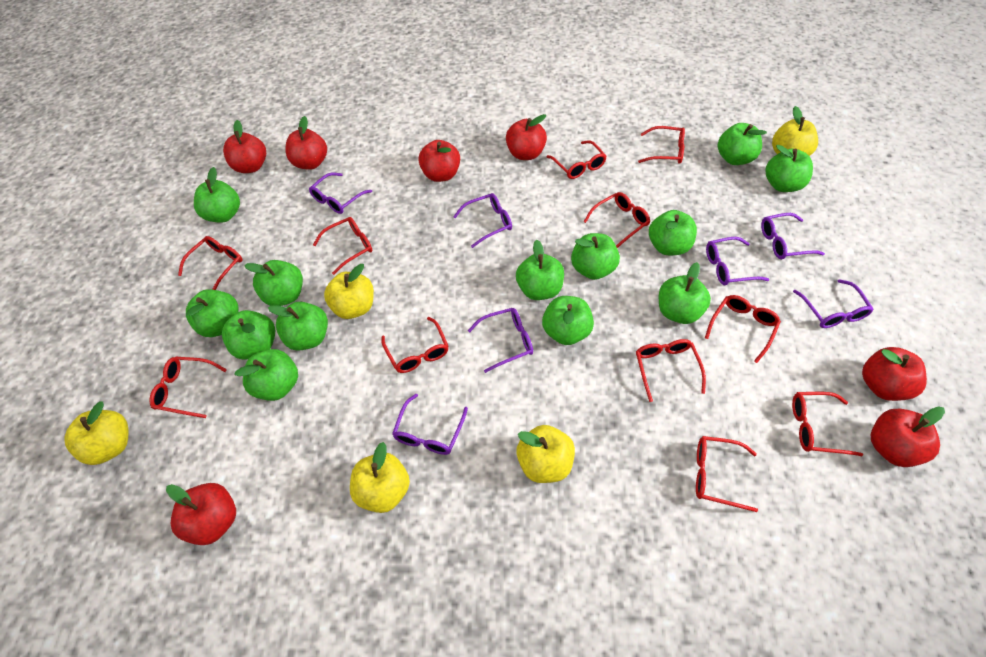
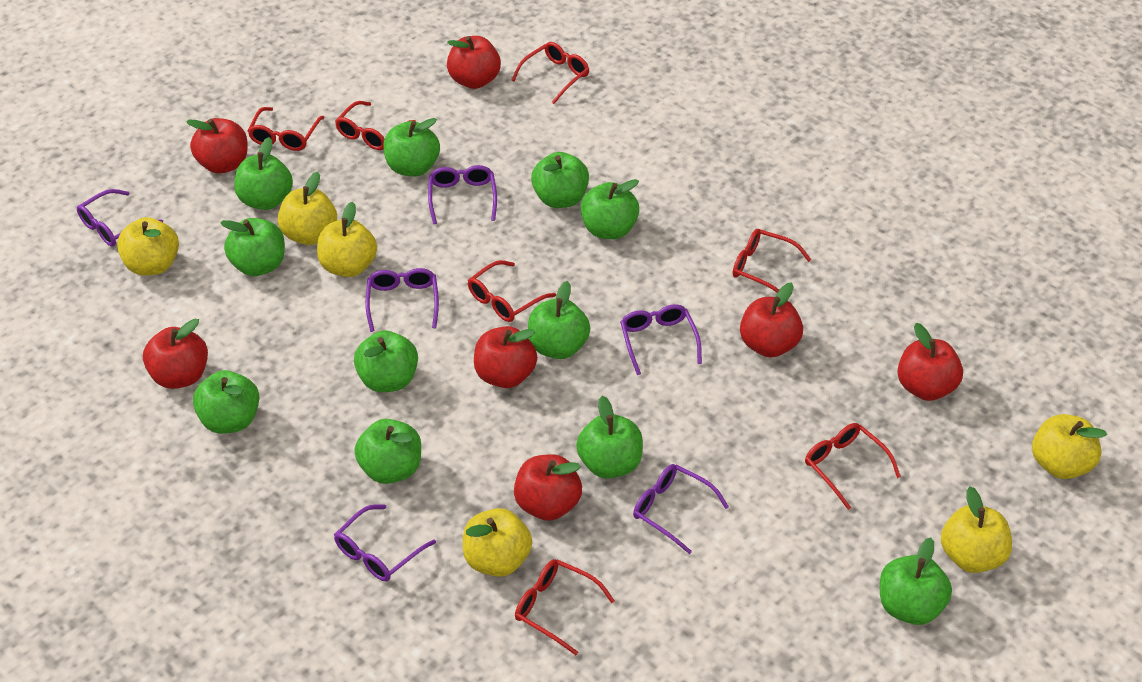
green apple: 13 -> 11
purple glasses: 7 -> 6
red glasses: 11 -> 7
yellow apple: 5 -> 6

